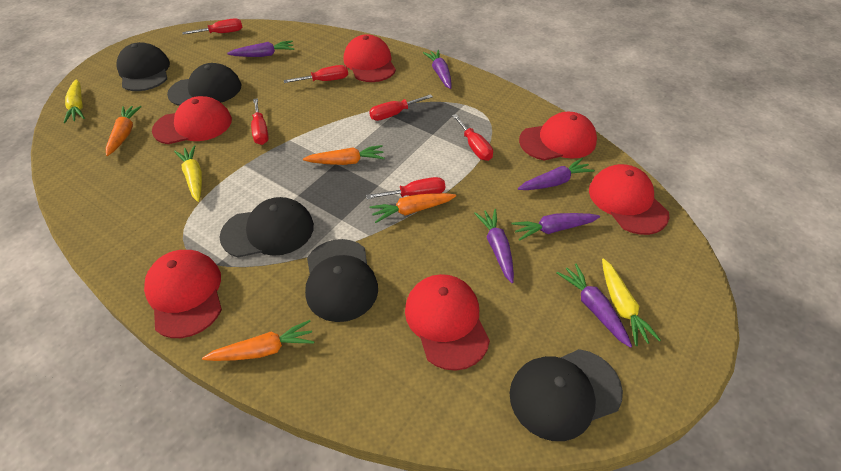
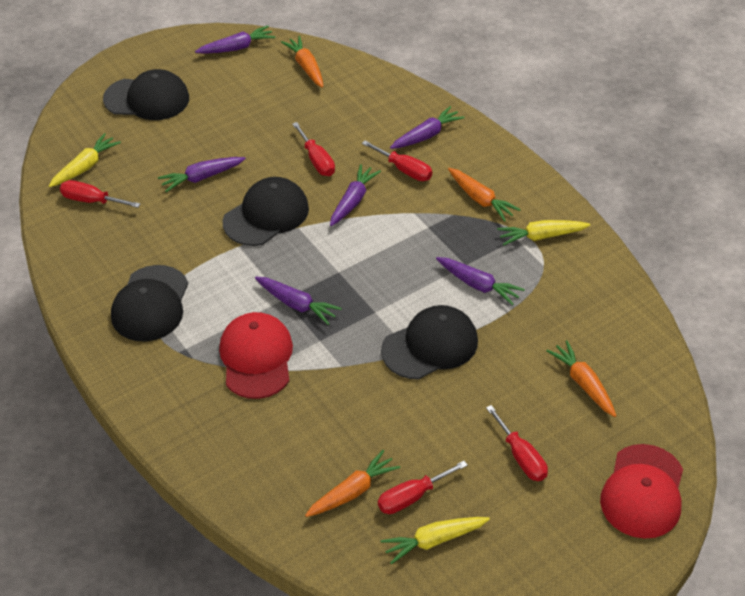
black cap: 5 -> 4
red cap: 6 -> 2
red screwdriver: 6 -> 5

